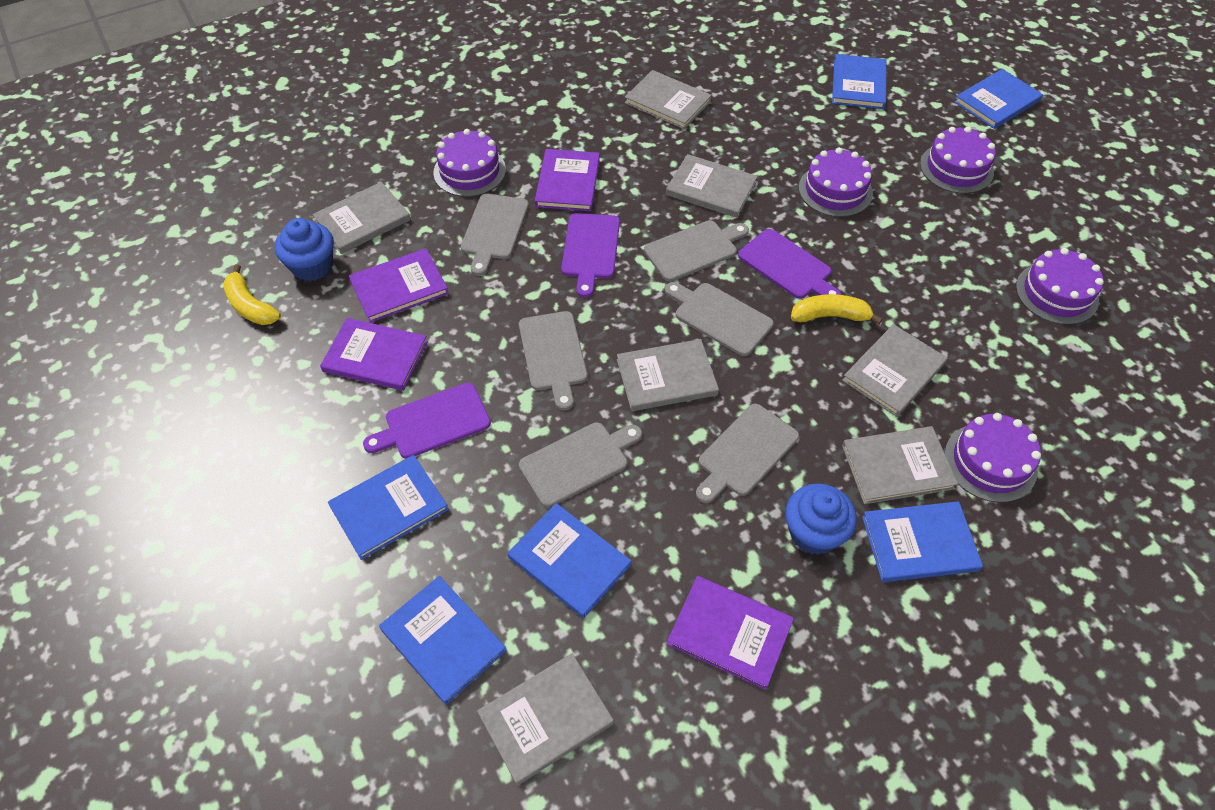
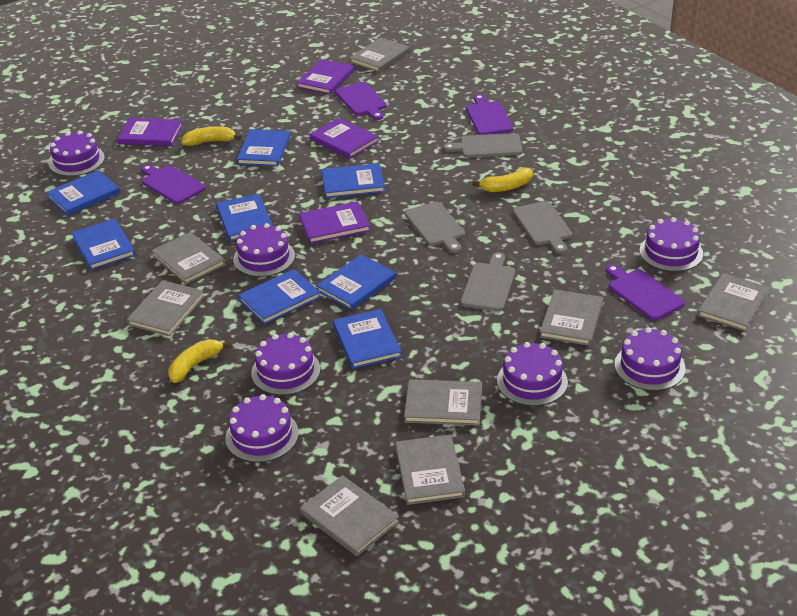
blue book: 6 -> 8
blue cupcake: 2 -> 0
grey book: 7 -> 8
grey cutting board: 6 -> 4
purple cake: 5 -> 7
purple cutting board: 3 -> 4
yellow banana: 2 -> 3

